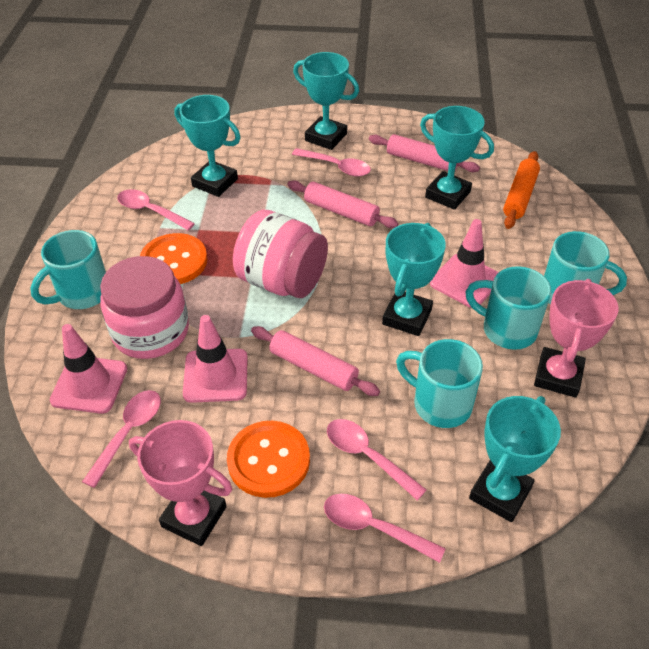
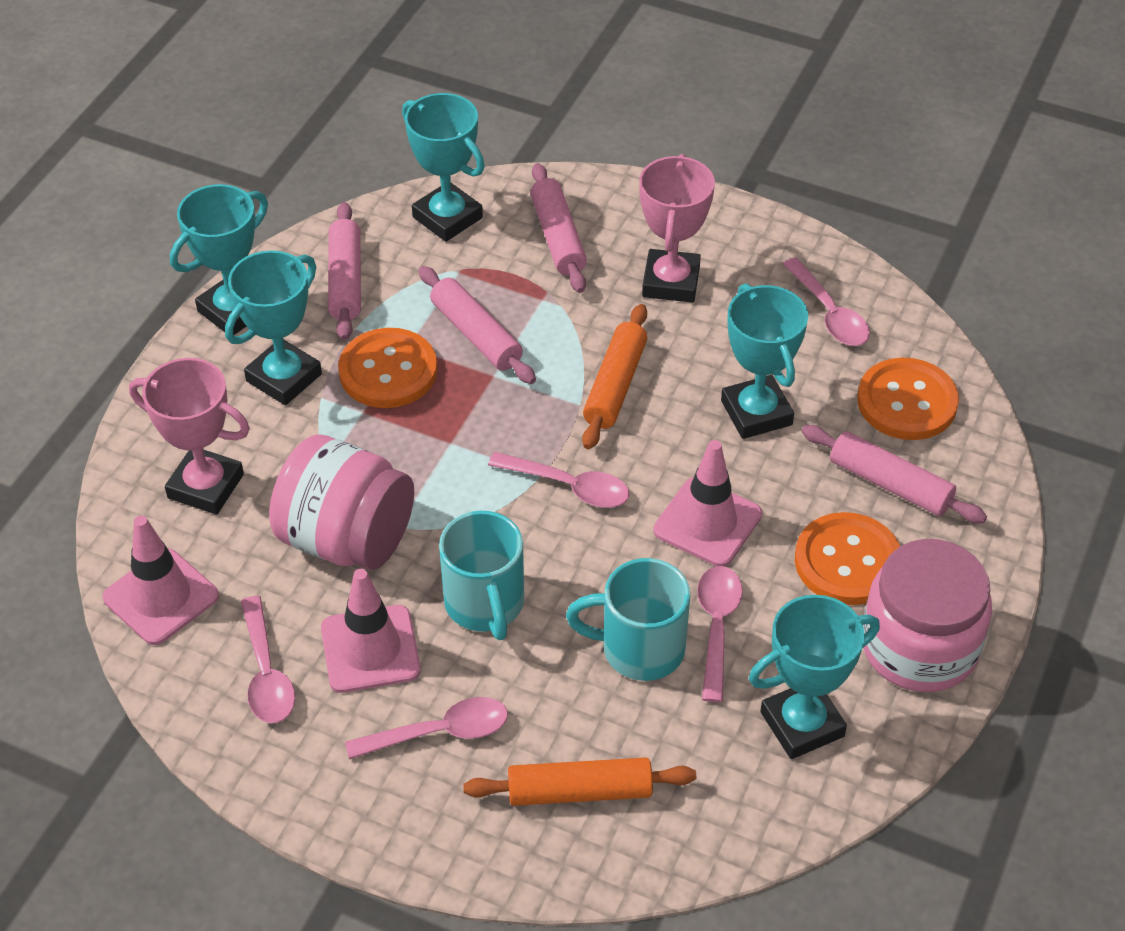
orange button: 2 -> 3
orange rolling pin: 1 -> 2
pink rolling pin: 3 -> 4
turquoise mug: 4 -> 2

